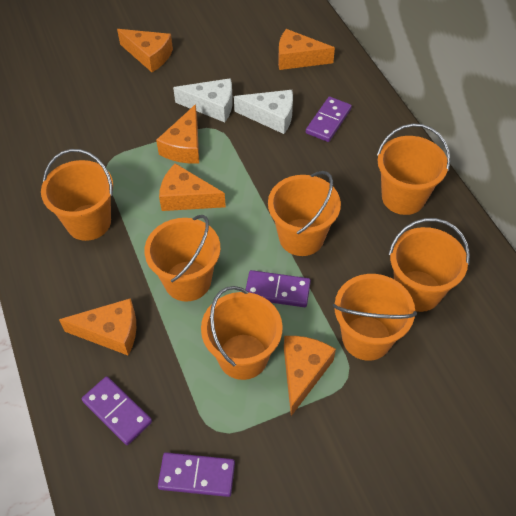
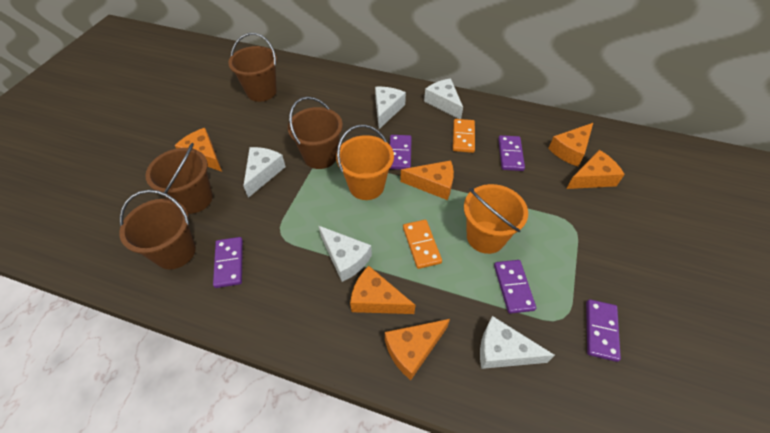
brown bucket: 0 -> 4
orange bucket: 7 -> 2
orange domino: 0 -> 2
purple domino: 4 -> 5
white cheese: 2 -> 5

